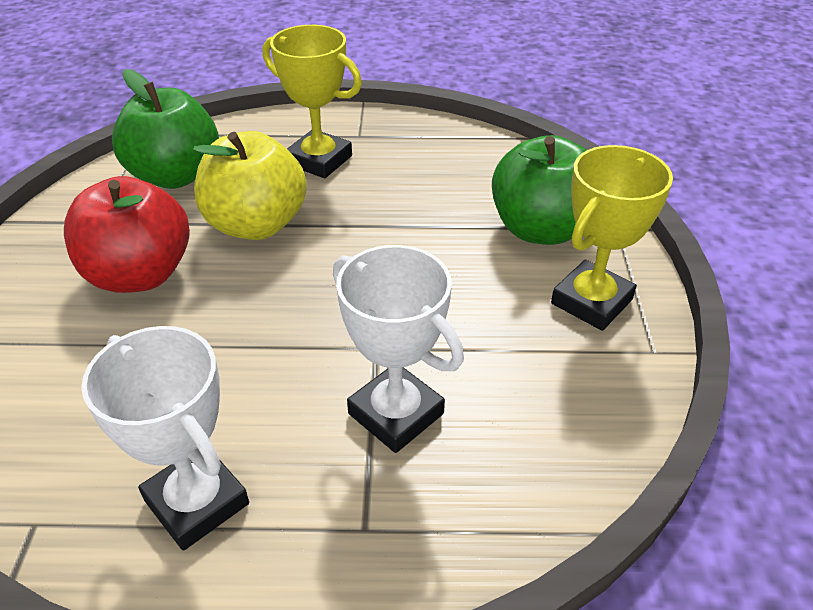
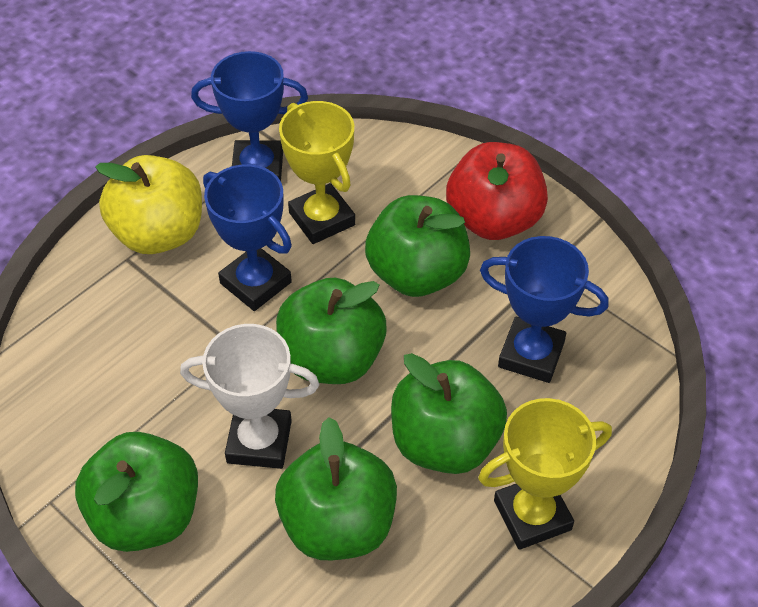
blue trophy: 0 -> 3
green apple: 2 -> 5
white trophy: 2 -> 1

